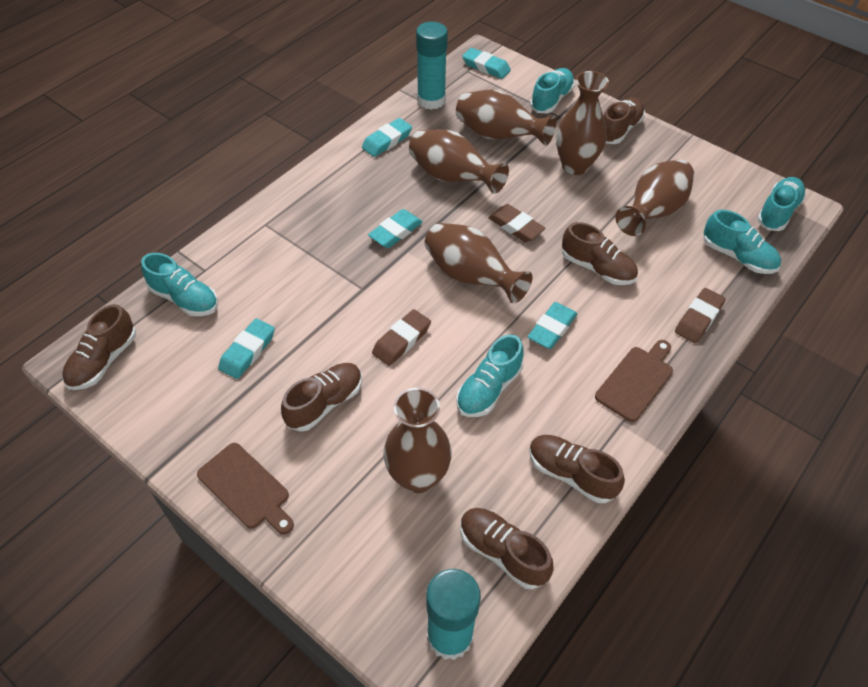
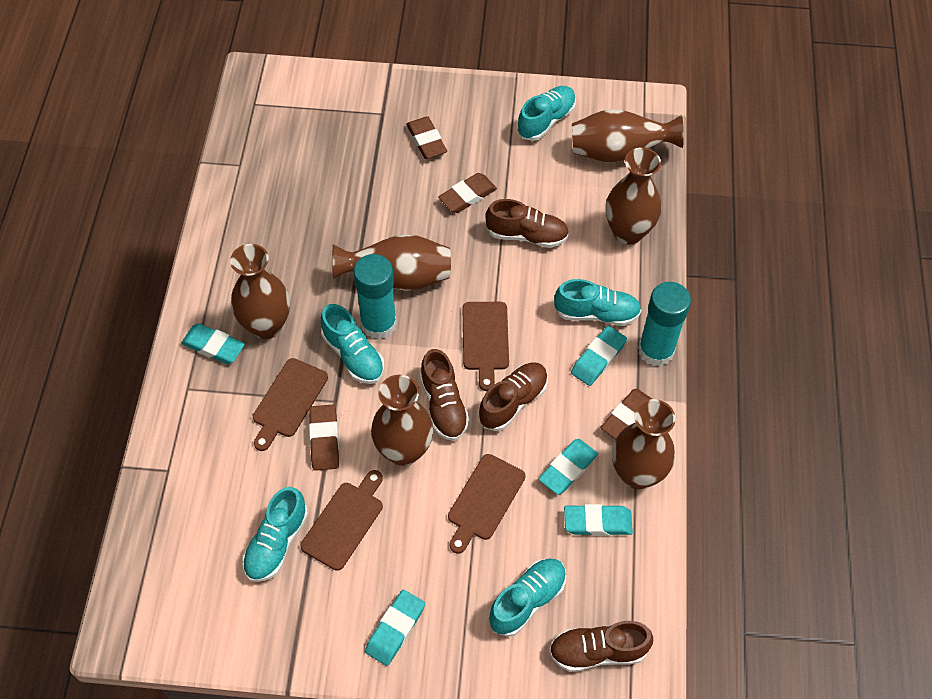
brown cutting board: 2 -> 4
brown eraser: 3 -> 4
brown shoe: 6 -> 4

